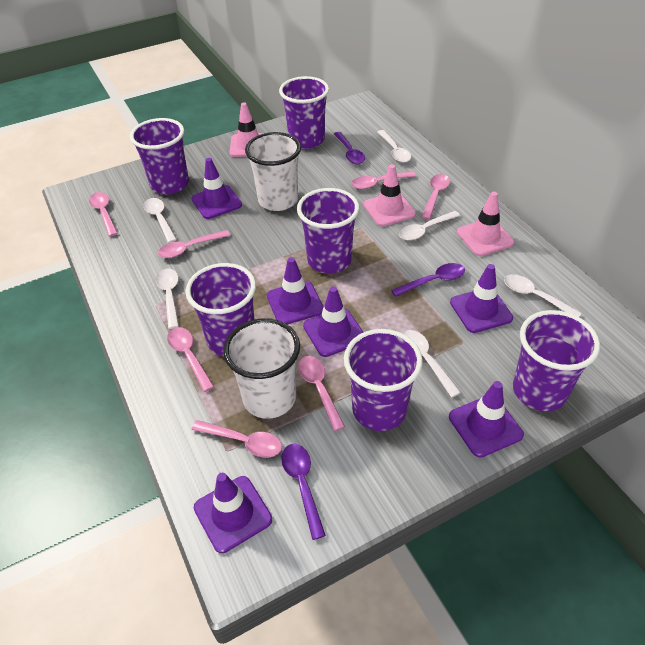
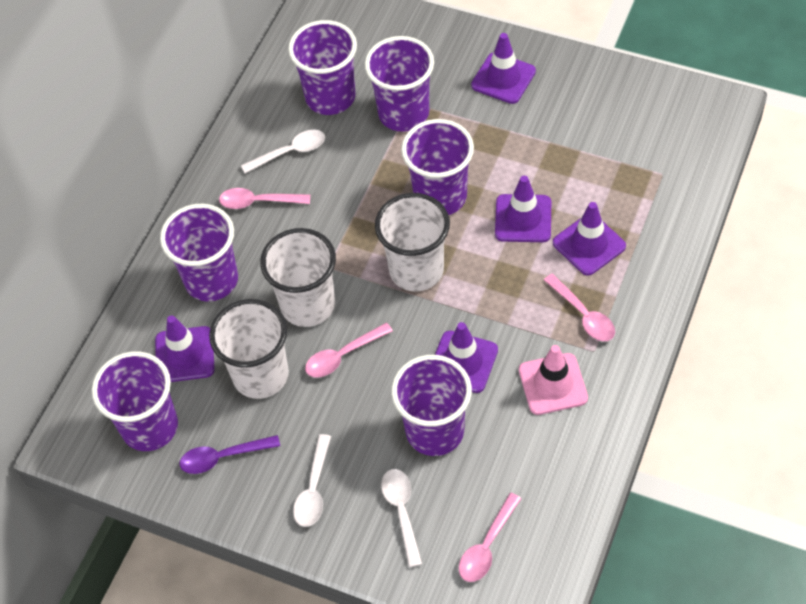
pink spoon: 7 -> 4
pink traffic cone: 3 -> 1
purple spoon: 3 -> 1
purple traffic cone: 6 -> 5
white cup: 2 -> 3
white spoon: 6 -> 3

